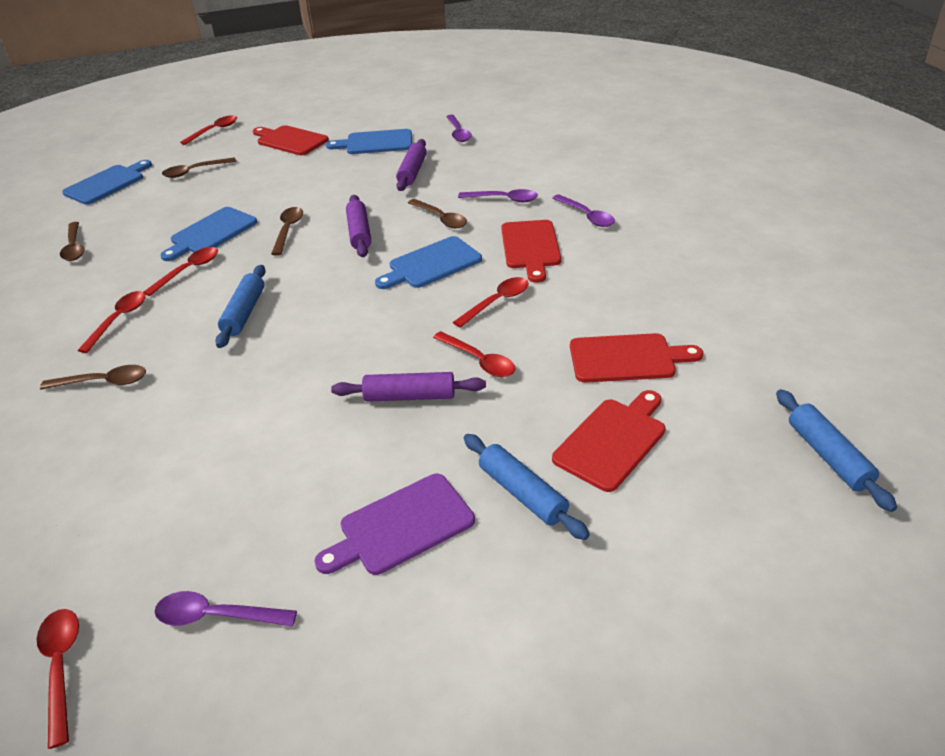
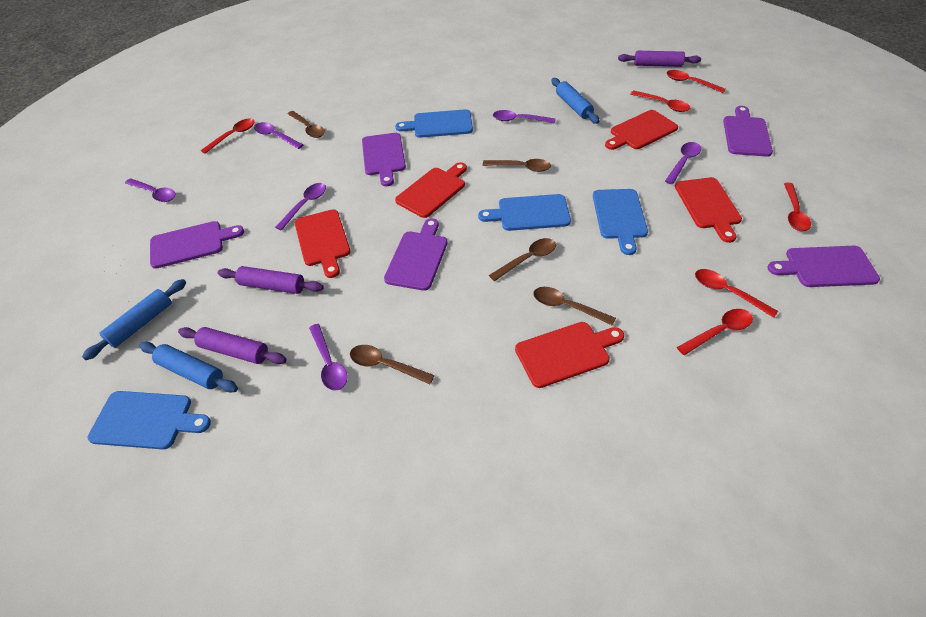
purple cutting board: 1 -> 5
purple spoon: 4 -> 6
red cutting board: 4 -> 5

